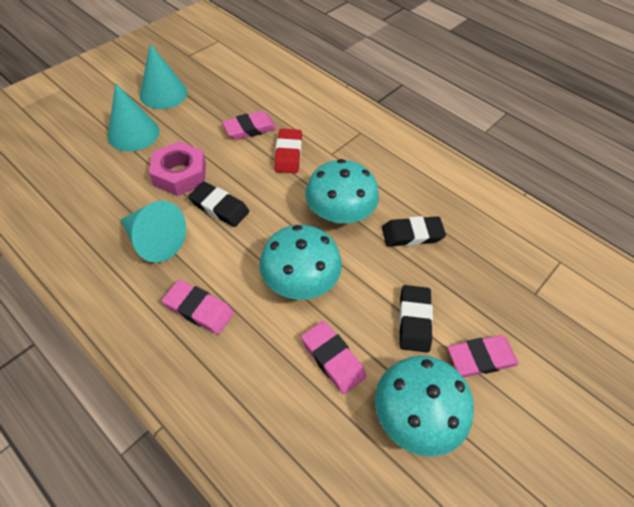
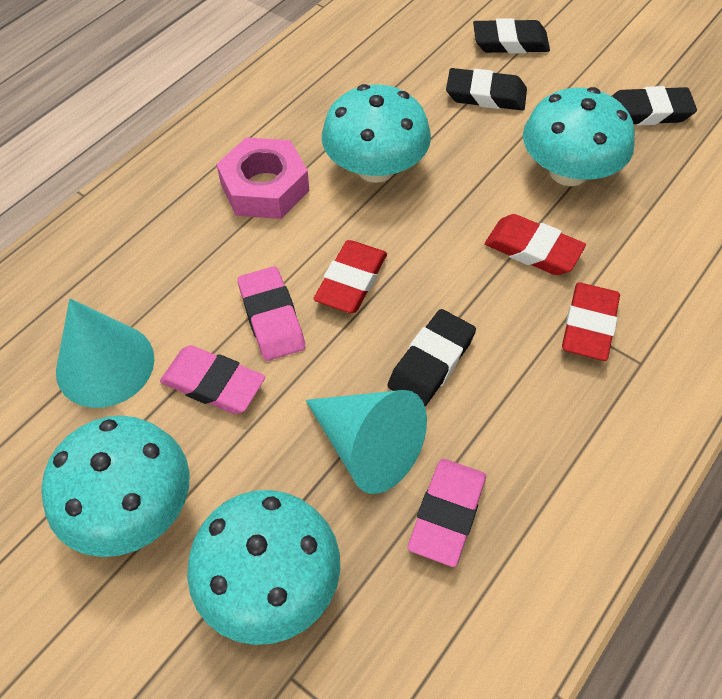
black eraser: 3 -> 4
pink eraser: 4 -> 3
red eraser: 1 -> 3
turquoise cone: 3 -> 2
turquoise mushroom: 3 -> 4

